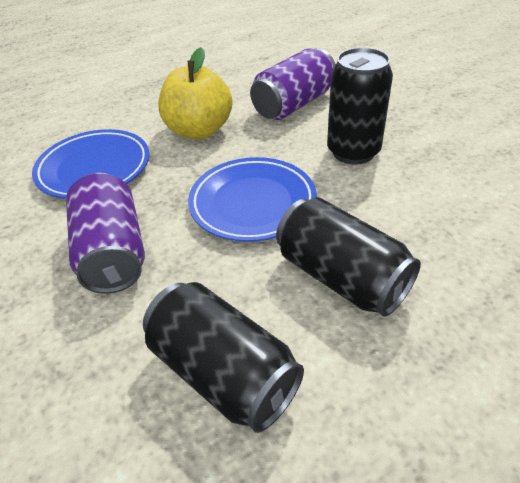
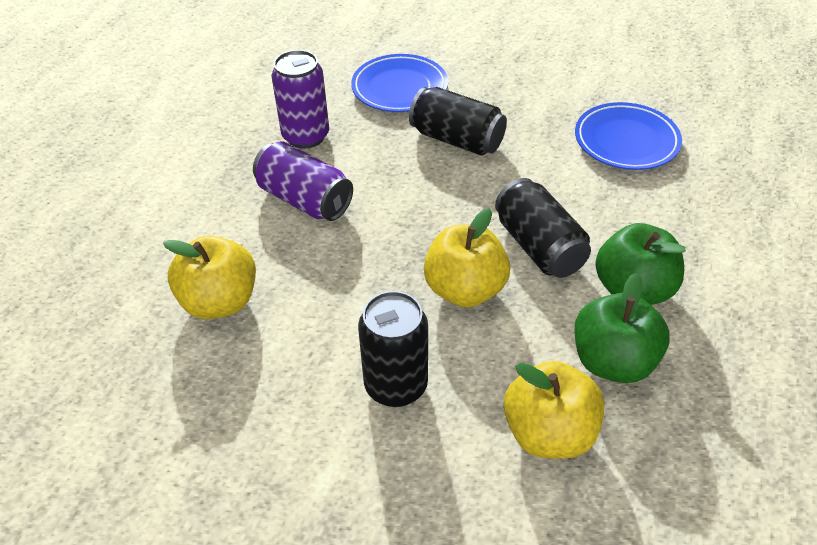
green apple: 0 -> 2
yellow apple: 1 -> 3

